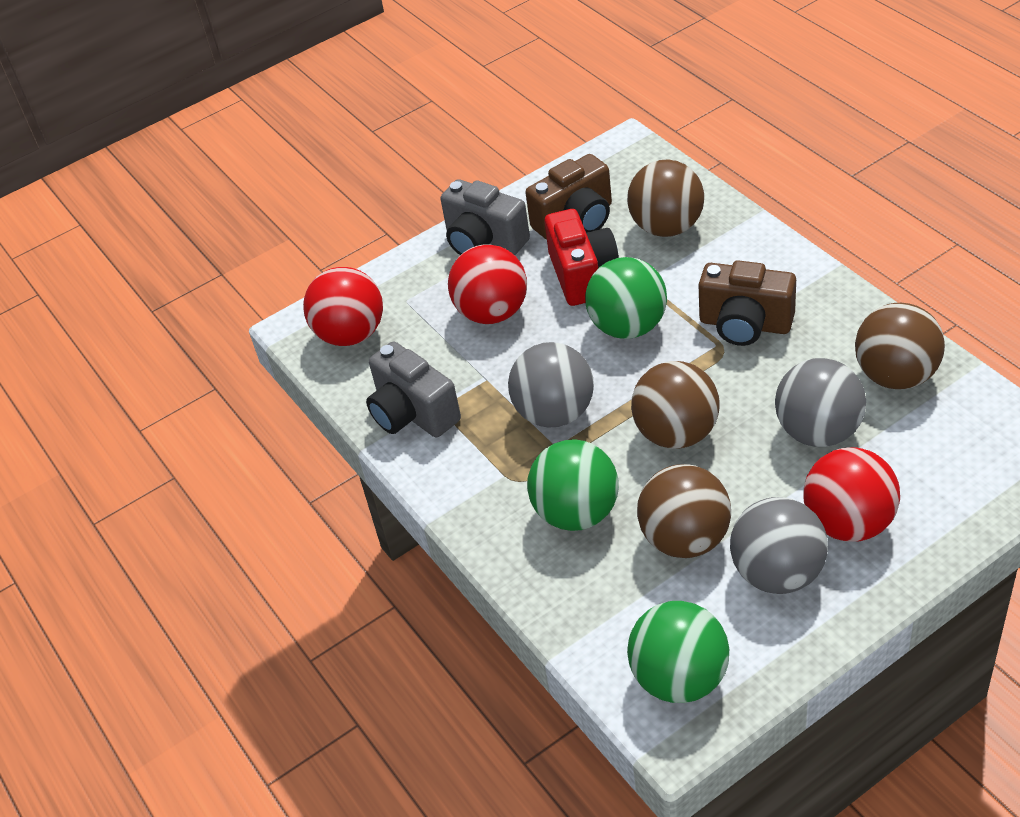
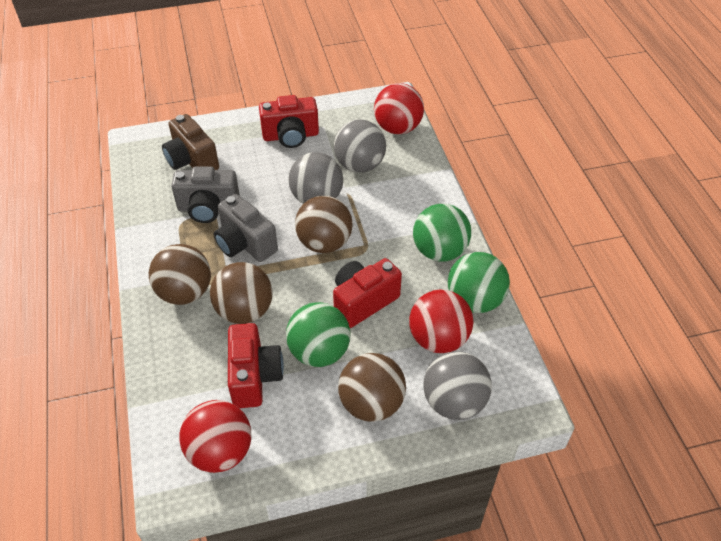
brown camera: 2 -> 1
red camera: 1 -> 3

